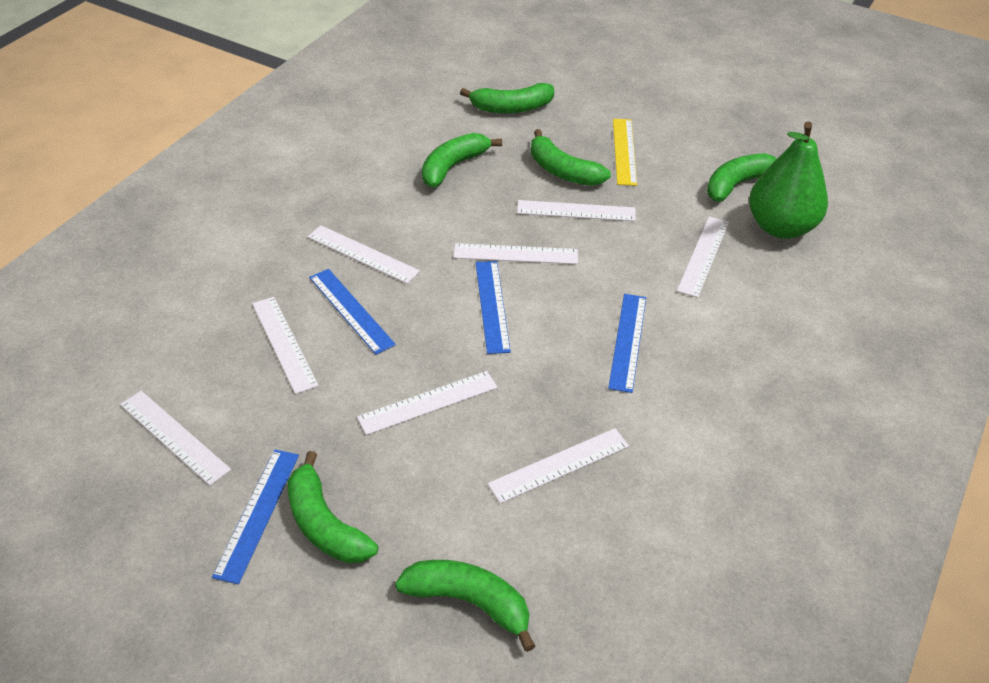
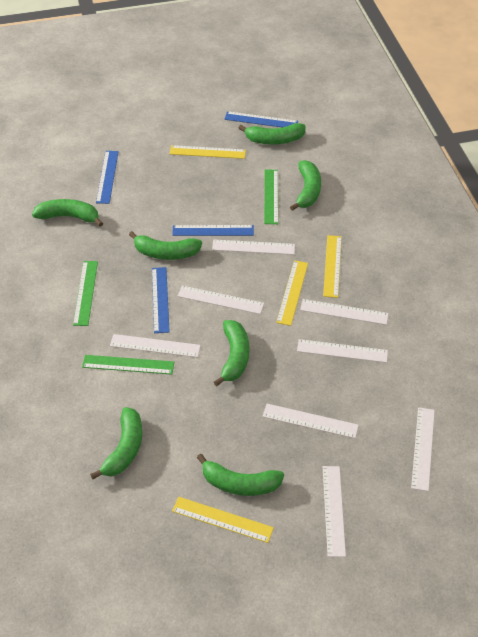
green banana: 6 -> 7
green pear: 1 -> 0
green ruler: 0 -> 3
yellow ruler: 1 -> 4

